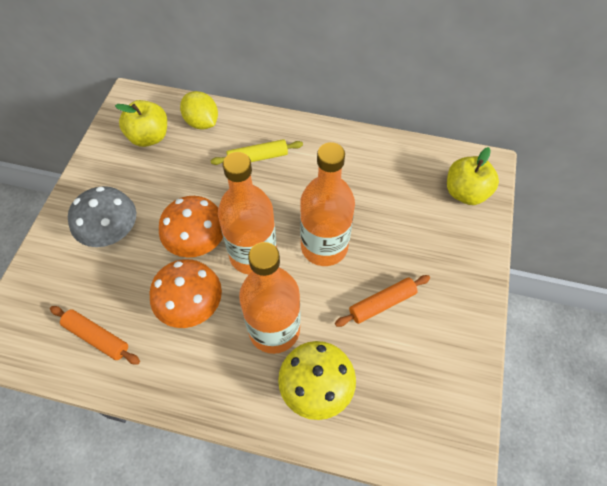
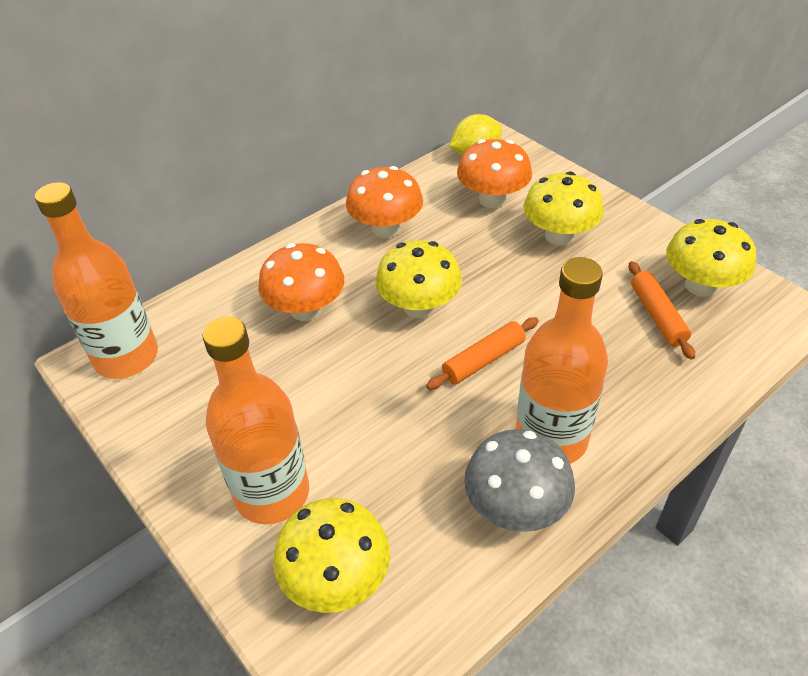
orange mushroom: 2 -> 3
yellow apple: 2 -> 0
yellow mushroom: 1 -> 4
yellow rolling pin: 1 -> 0

